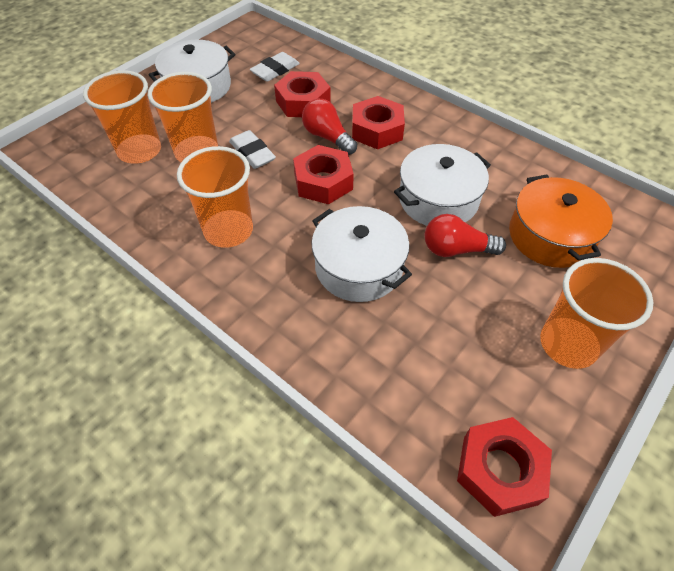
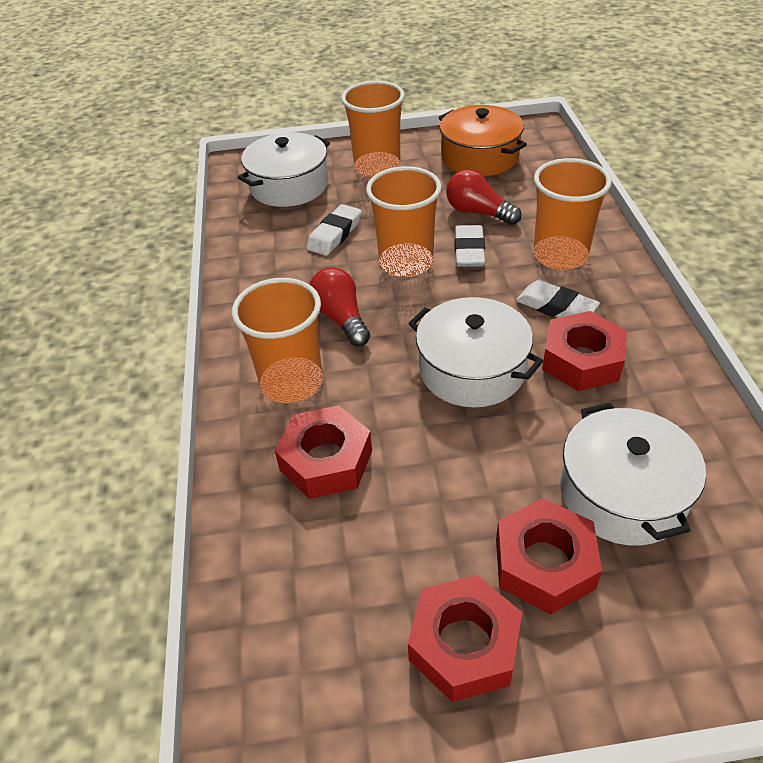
white eraser: 2 -> 3

